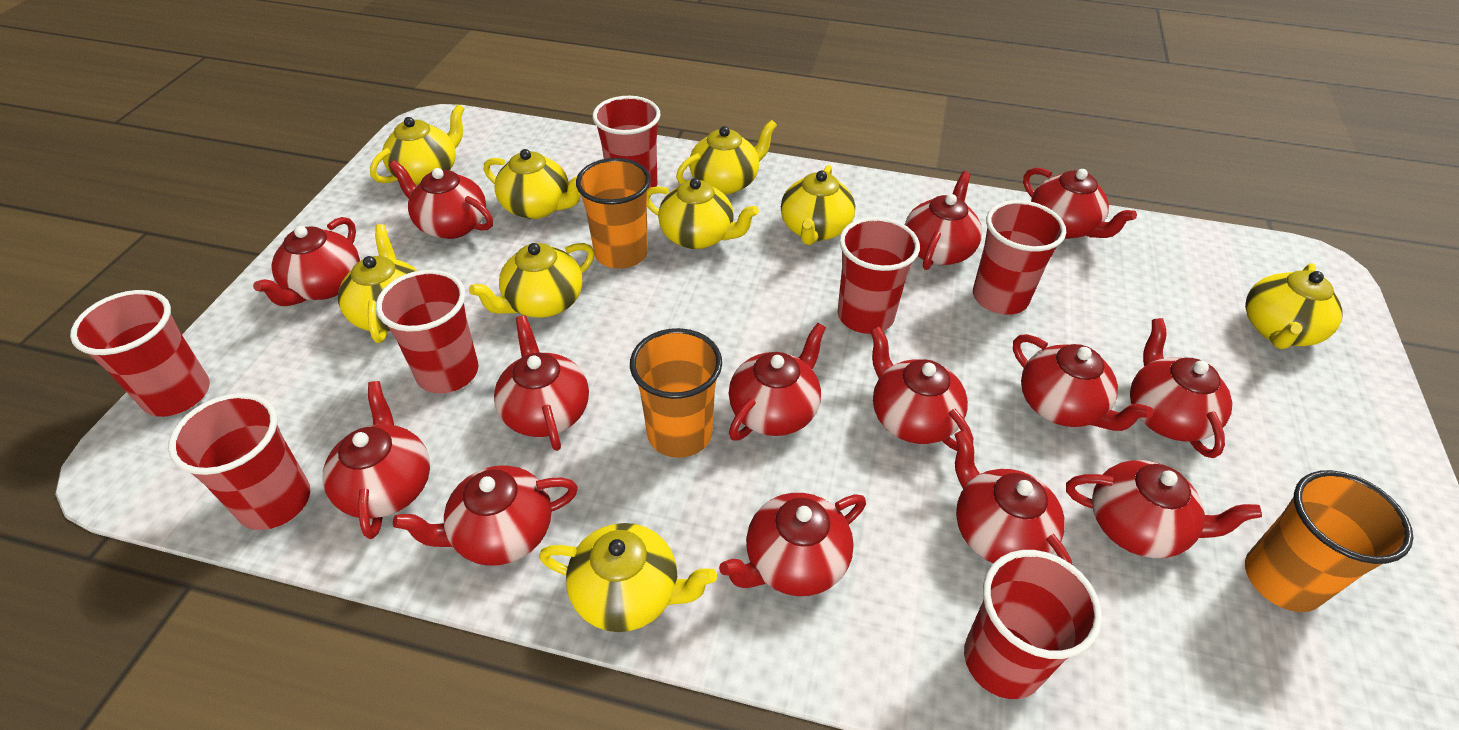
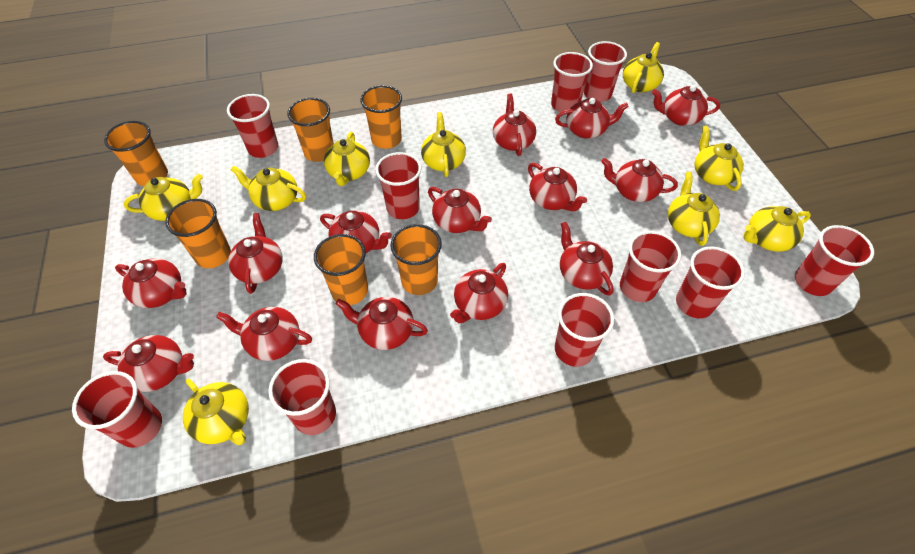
orange cup: 3 -> 6
red cup: 7 -> 10

